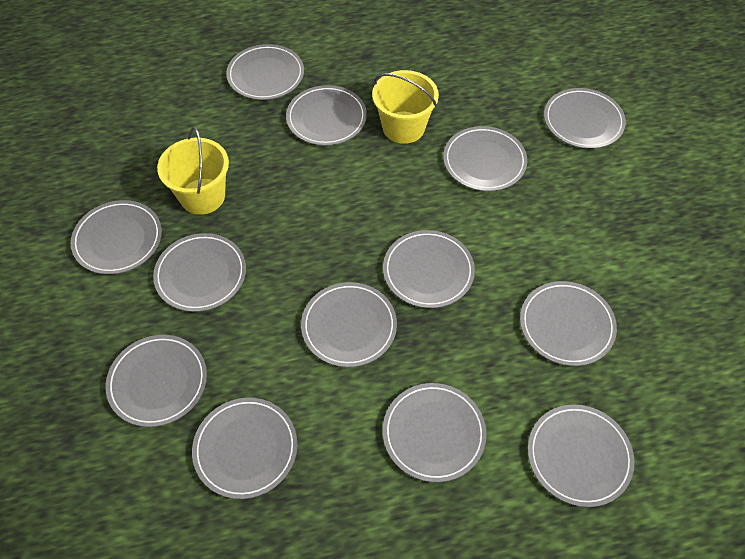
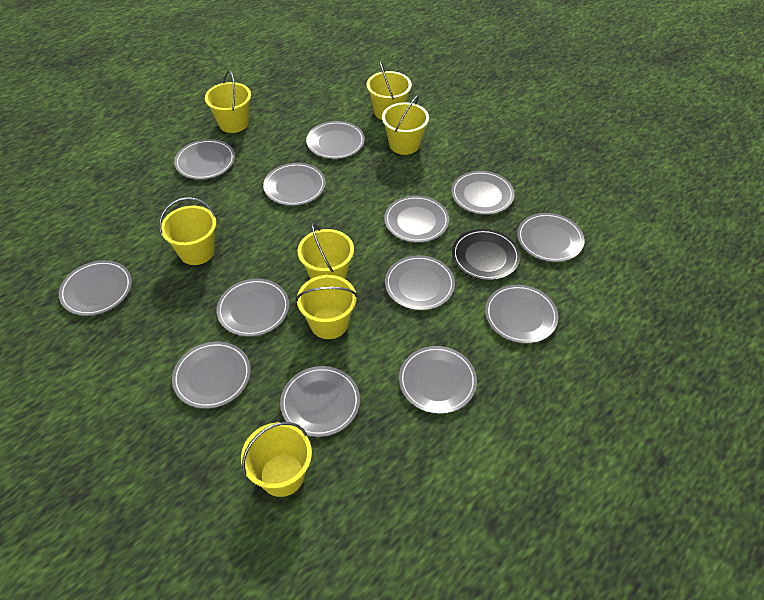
black plate: 0 -> 1
yellow bucket: 2 -> 7

